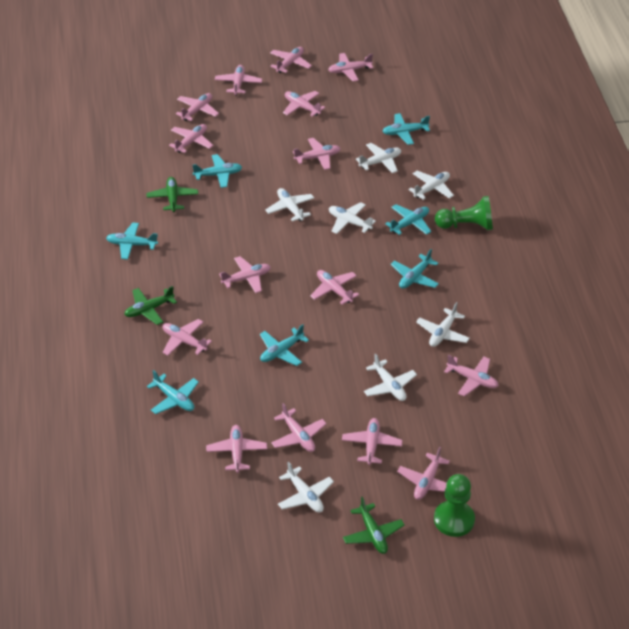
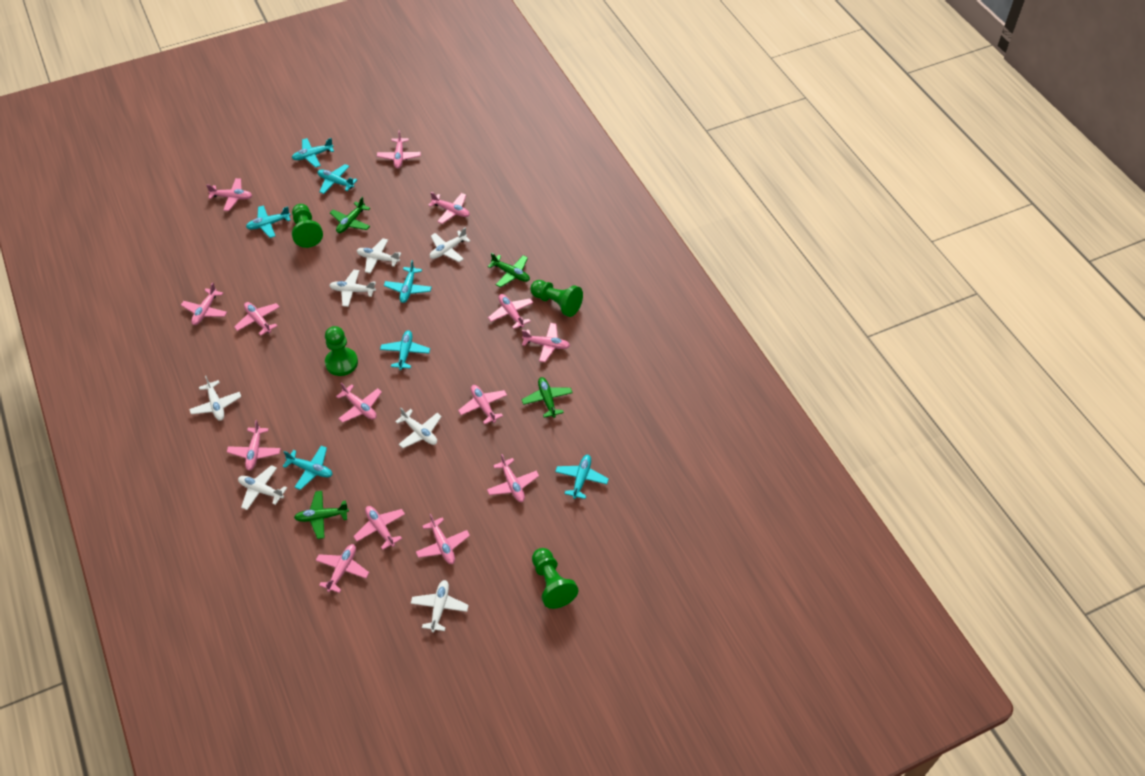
green pawn: 2 -> 4
green plane: 3 -> 4
pink plane: 15 -> 14

